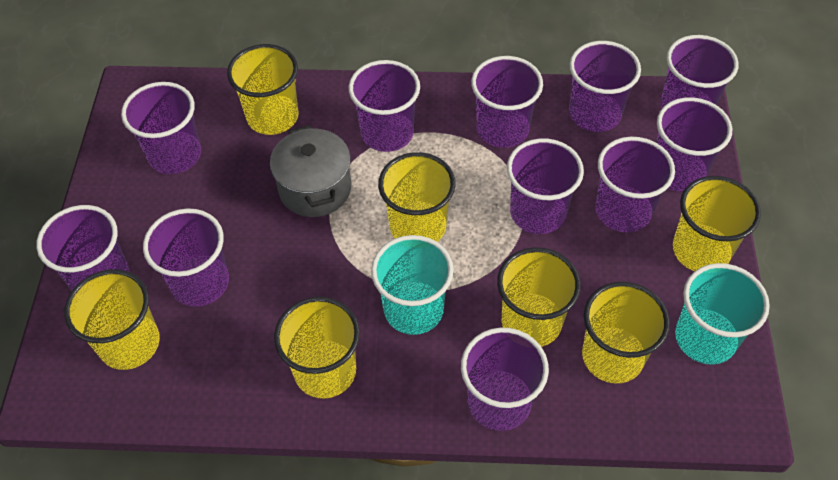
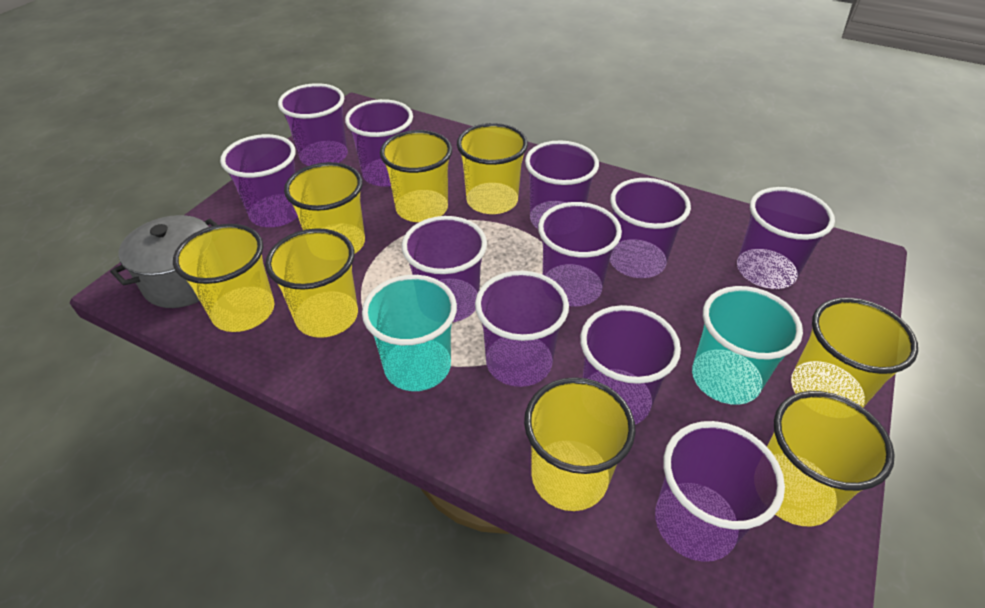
yellow cup: 7 -> 8

